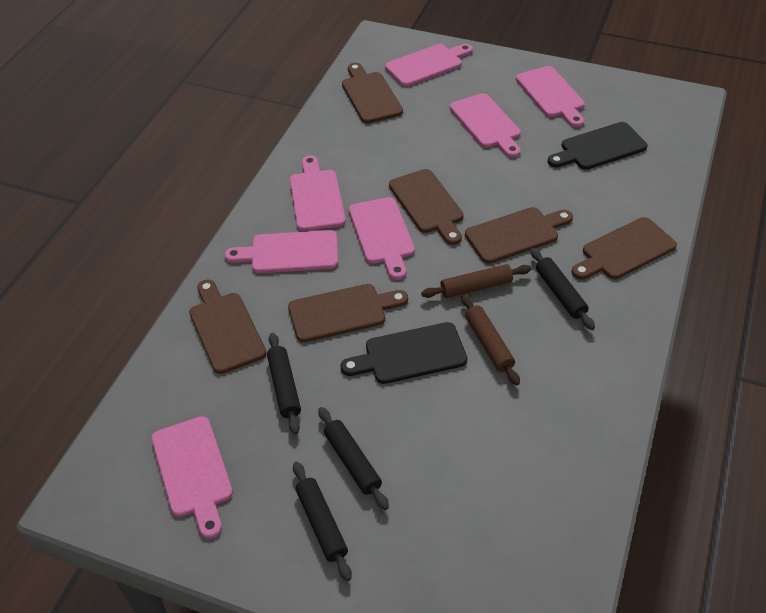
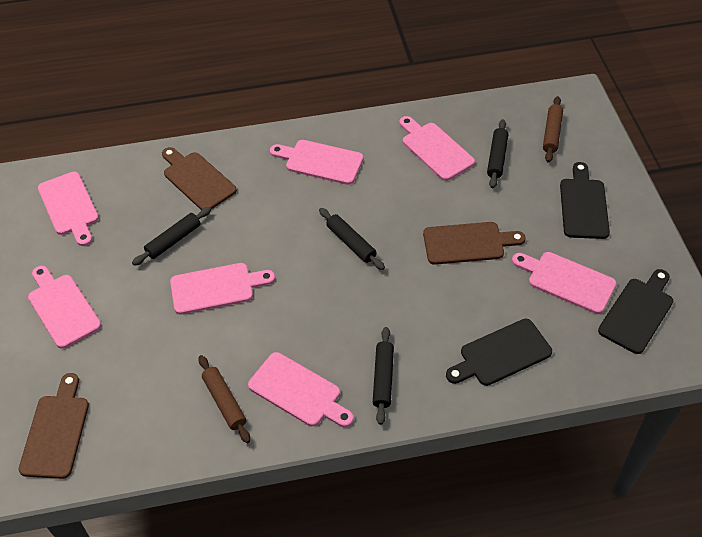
black cutting board: 2 -> 3
brown cutting board: 6 -> 3

